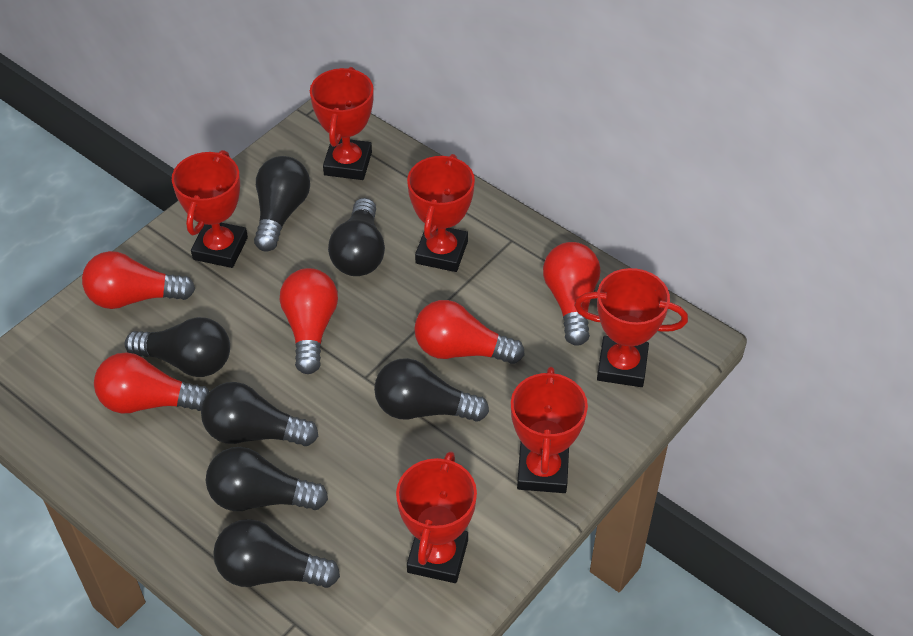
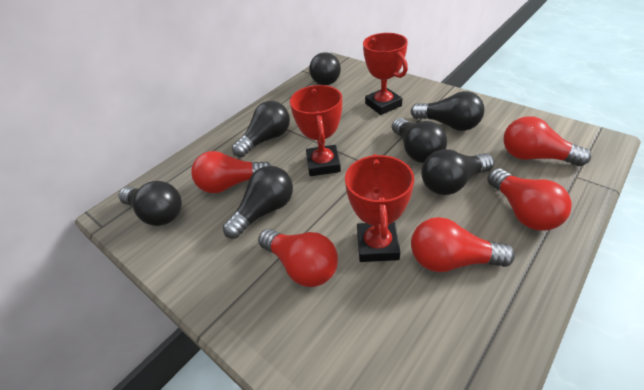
red trophy: 6 -> 3

